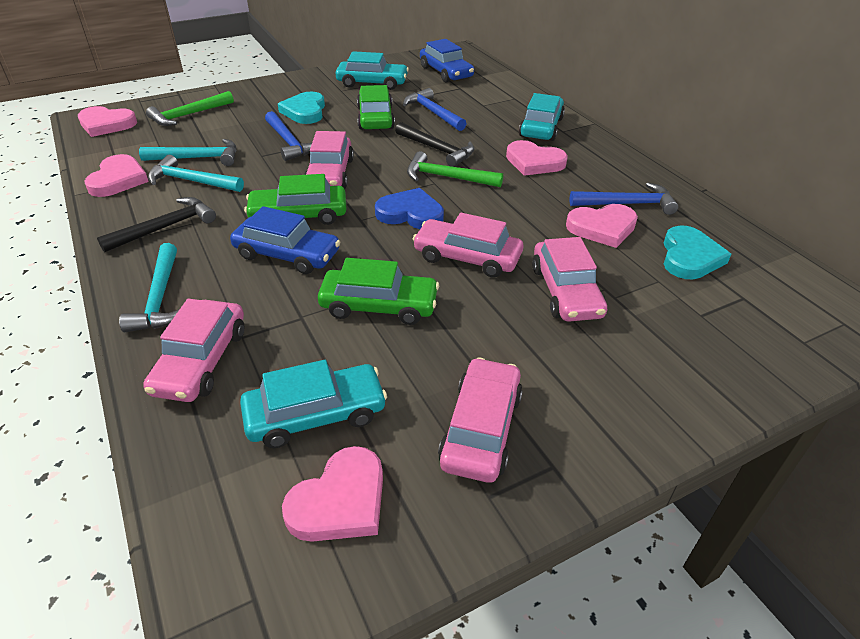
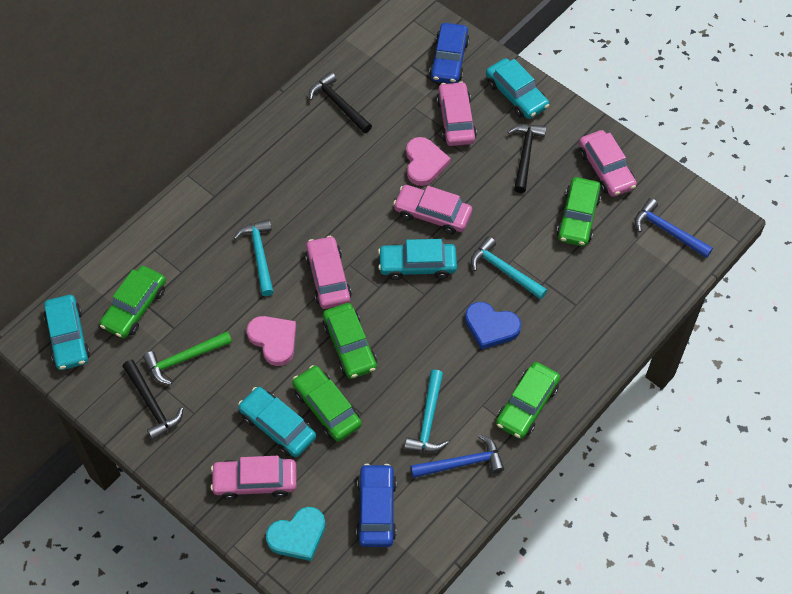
black hammer: 2 -> 3
blue hammer: 3 -> 2
green car: 3 -> 5
green hammer: 2 -> 1
pink heart: 5 -> 2
turquoise car: 3 -> 4
turquoise heart: 2 -> 1

